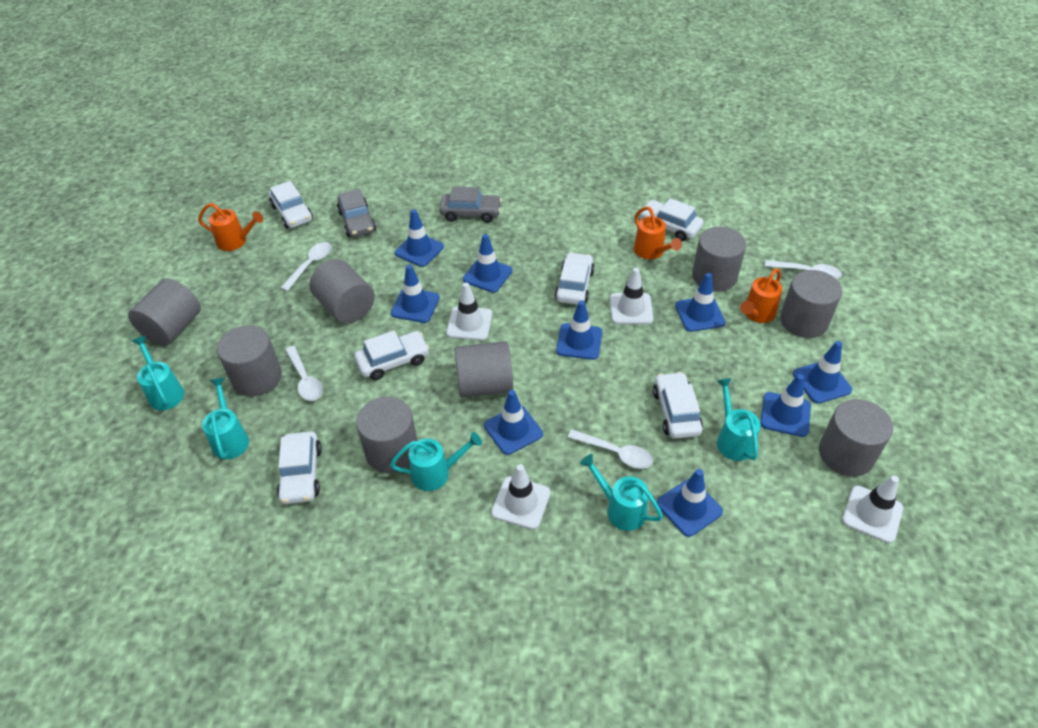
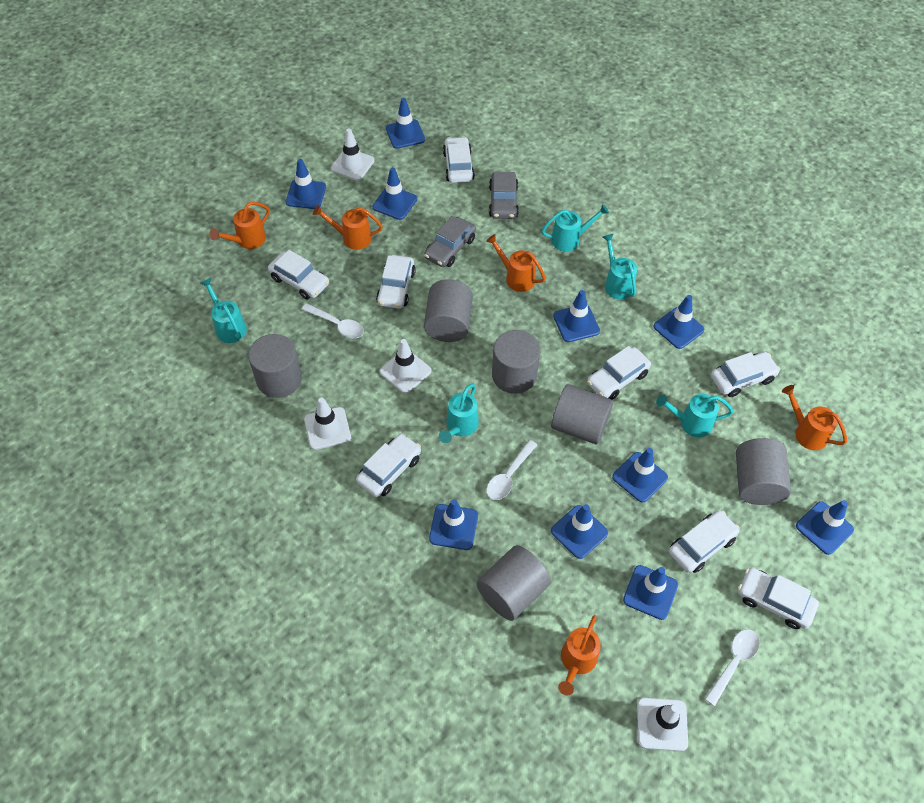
blue traffic cone: 9 -> 10
grey cylinder: 8 -> 6
orange watering can: 3 -> 5
white car: 6 -> 8
white spoon: 4 -> 3

